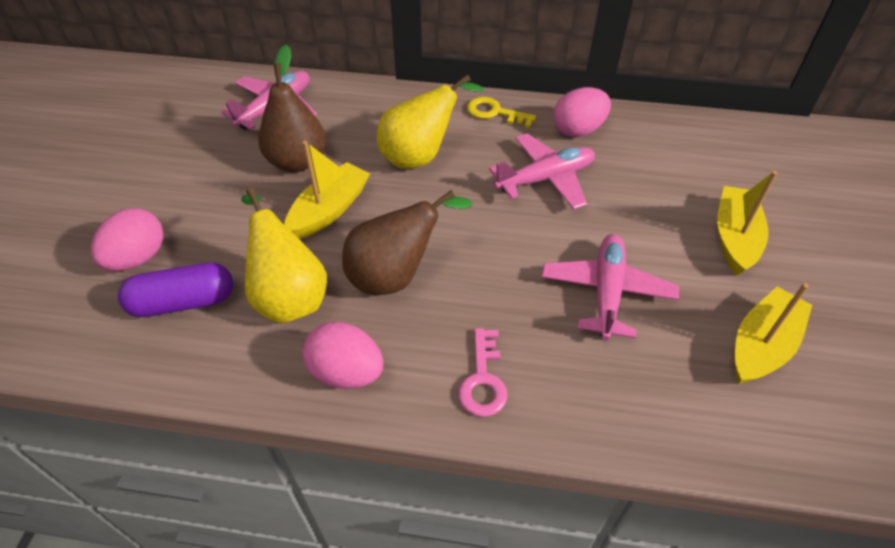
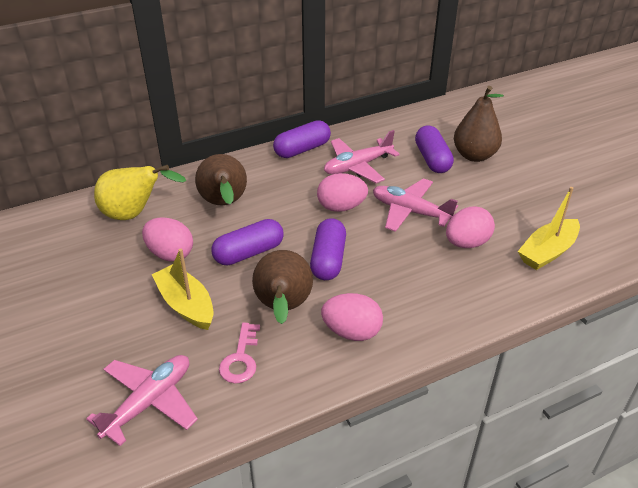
brown pear: 2 -> 3
pink egg: 3 -> 4
purple capsule: 1 -> 4
yellow boat: 3 -> 2
yellow key: 1 -> 0
yellow pear: 2 -> 1

